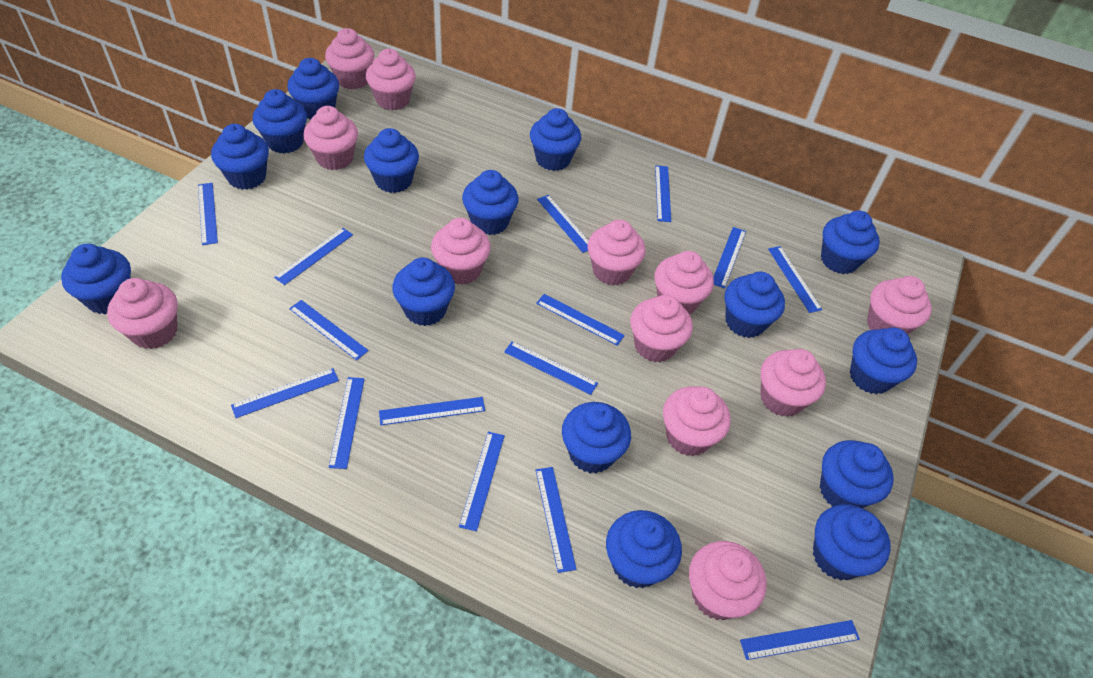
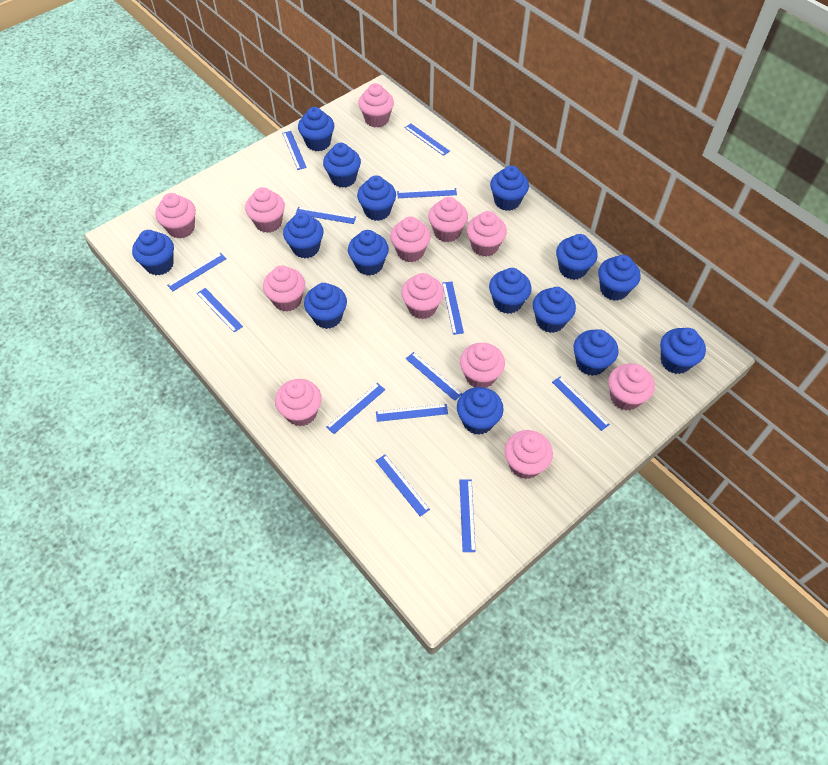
blue ruler: 15 -> 13

